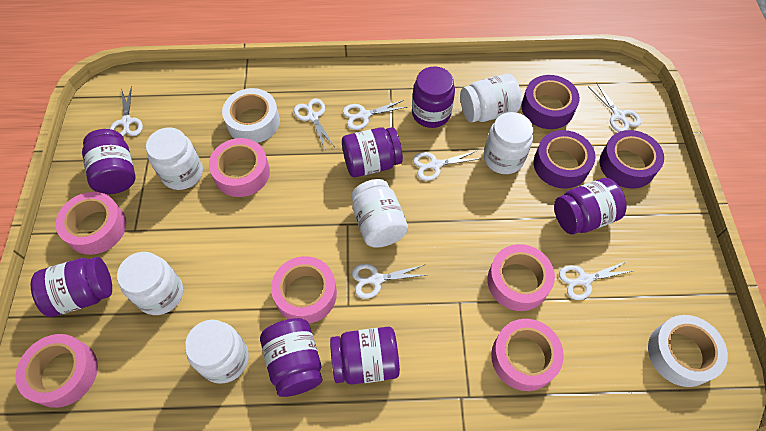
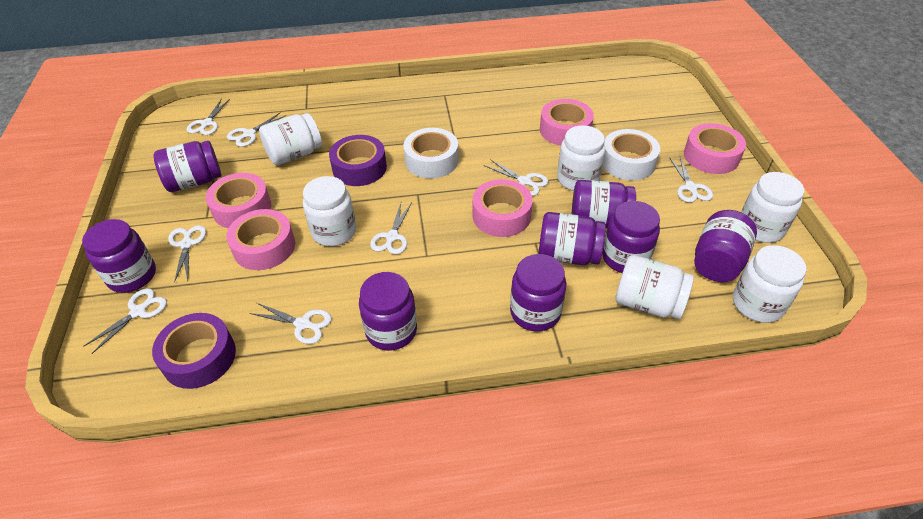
pink tape: 6 -> 5
purple jar: 7 -> 8
purple tape: 3 -> 2
white scissors: 7 -> 8

